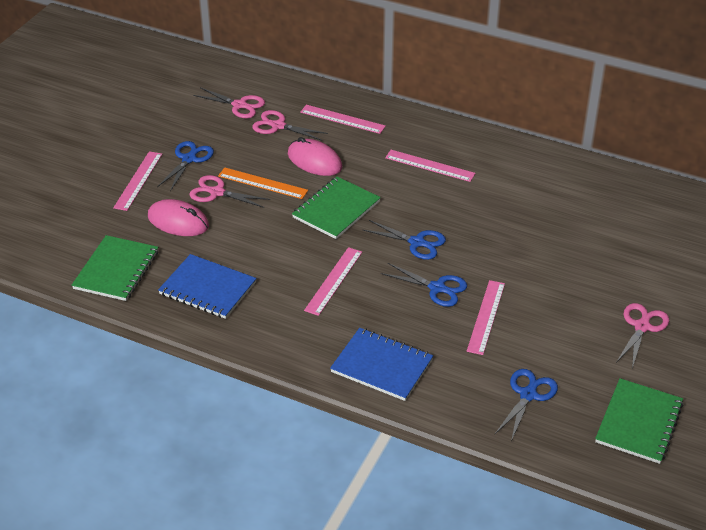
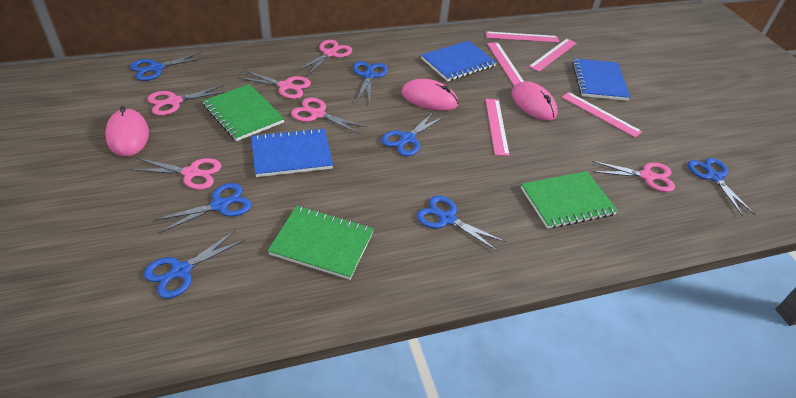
blue notebook: 2 -> 3
blue scissors: 4 -> 7
orange ruler: 1 -> 0
pink mouse: 2 -> 3
pink scissors: 4 -> 6

